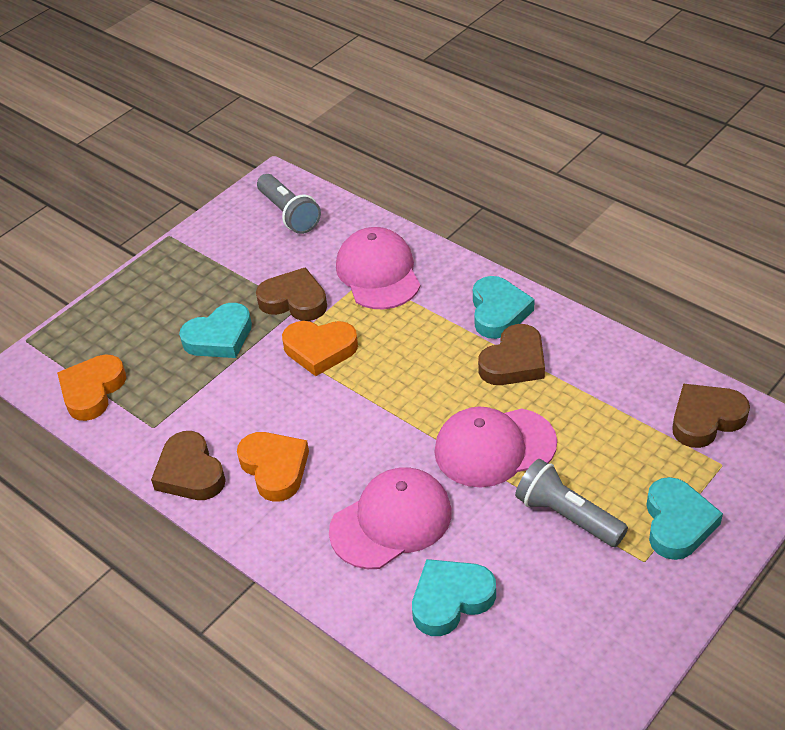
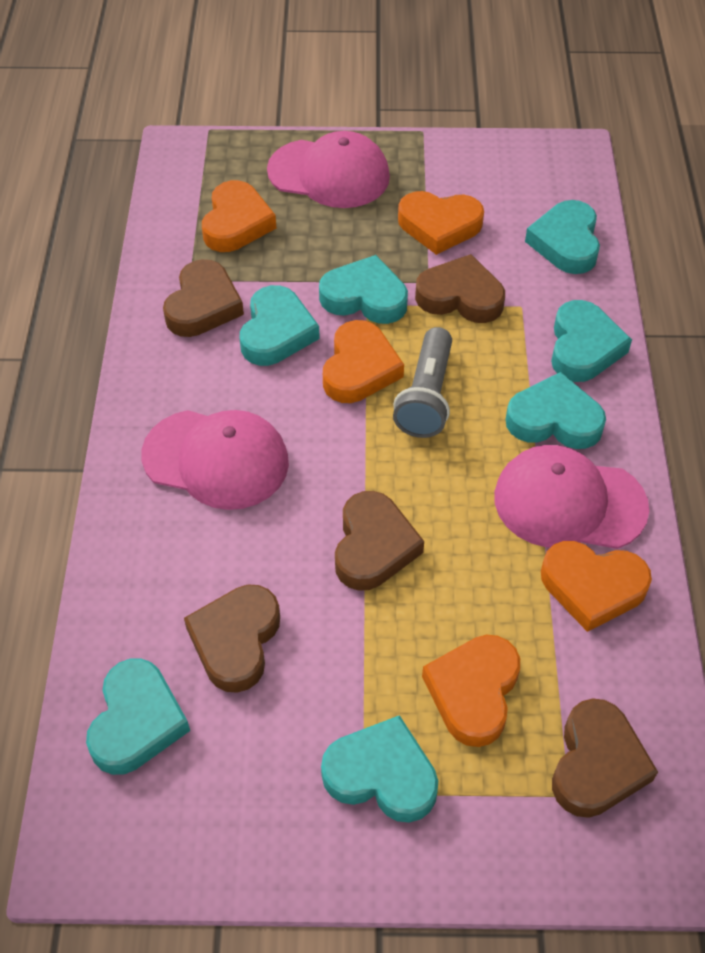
brown heart: 4 -> 5
grey flashlight: 2 -> 1
orange heart: 3 -> 5
turquoise heart: 4 -> 7

